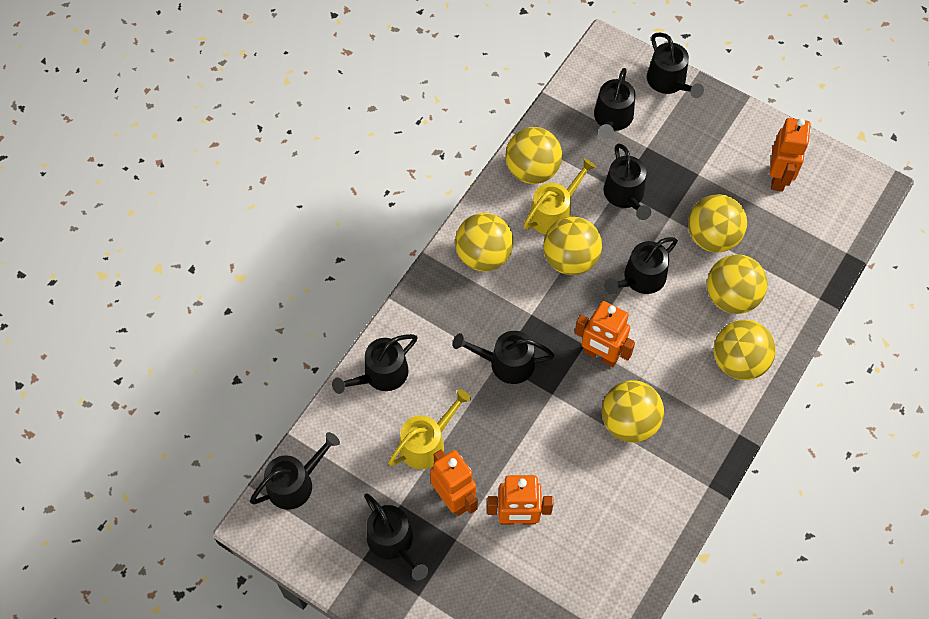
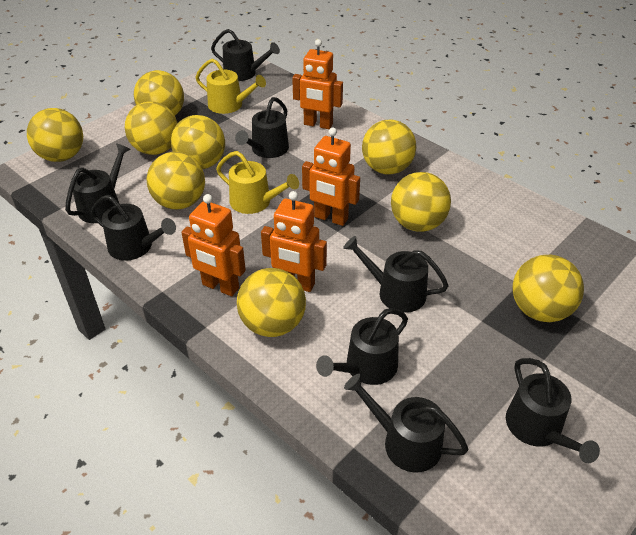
yellow ball: 7 -> 9

